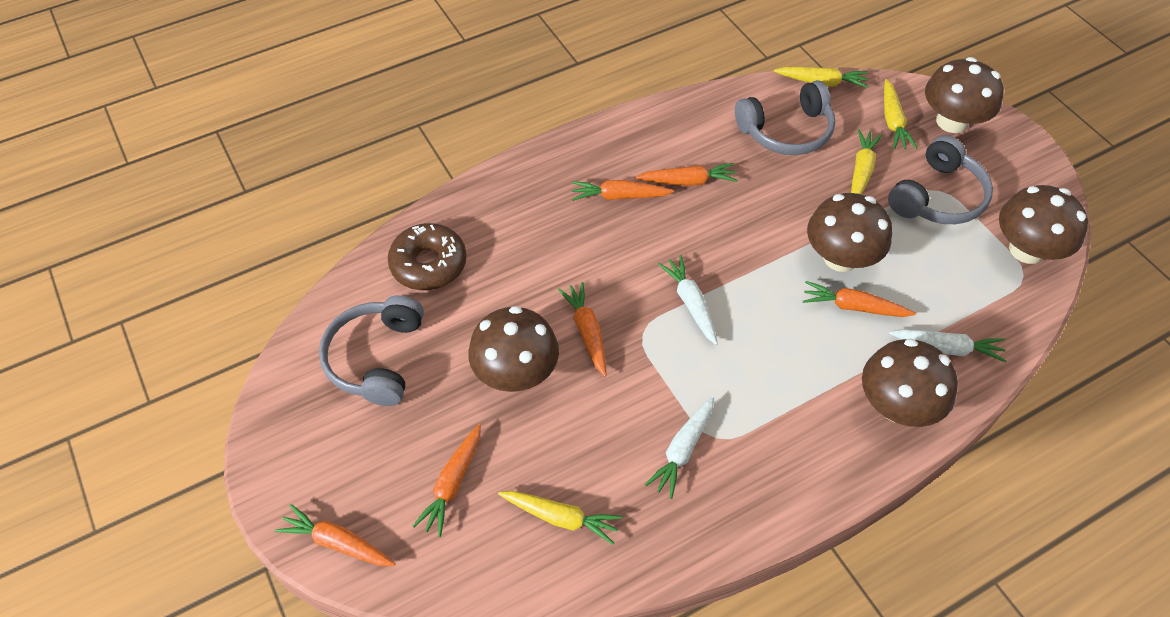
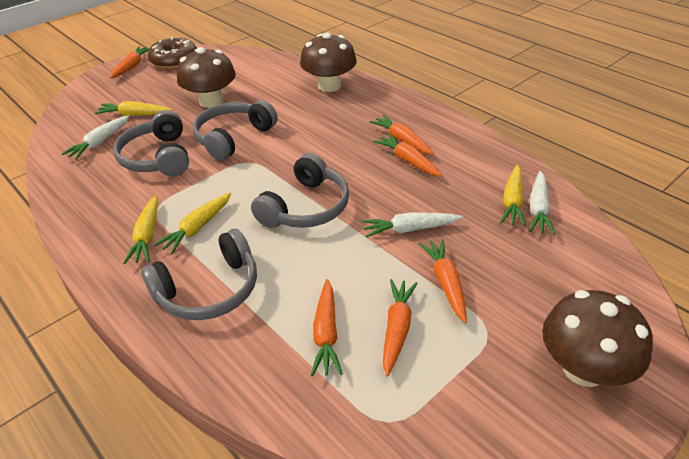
brown mushroom: 5 -> 3
grey headphones: 3 -> 4

